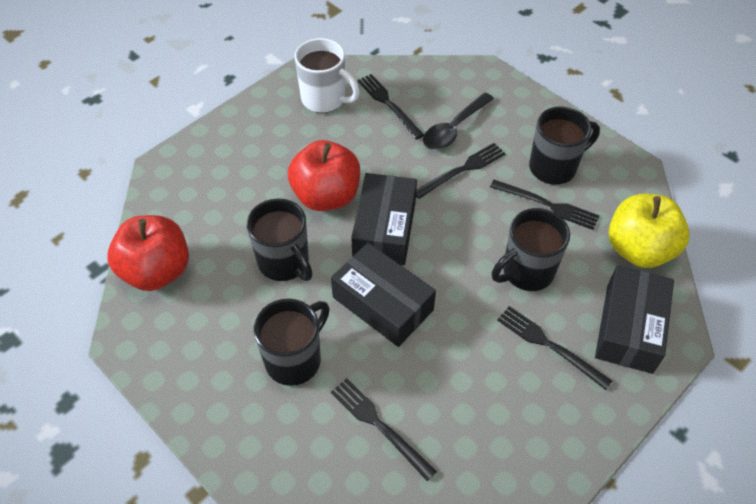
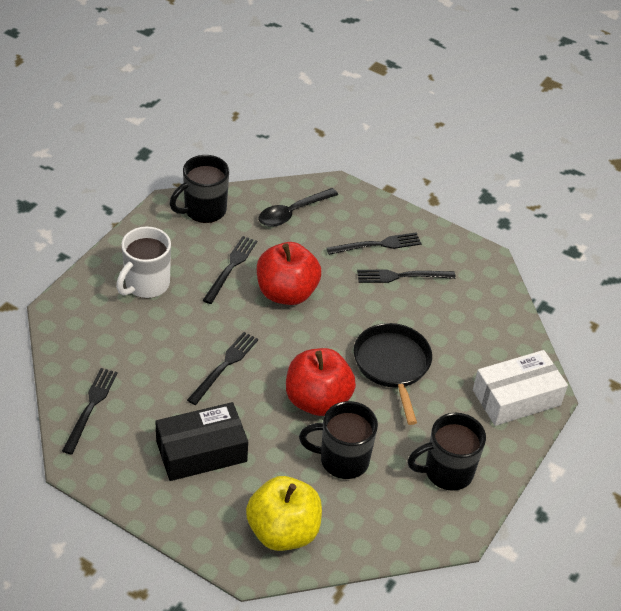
black box: 3 -> 1
black mug: 4 -> 3
black pan: 0 -> 1
white box: 0 -> 1

